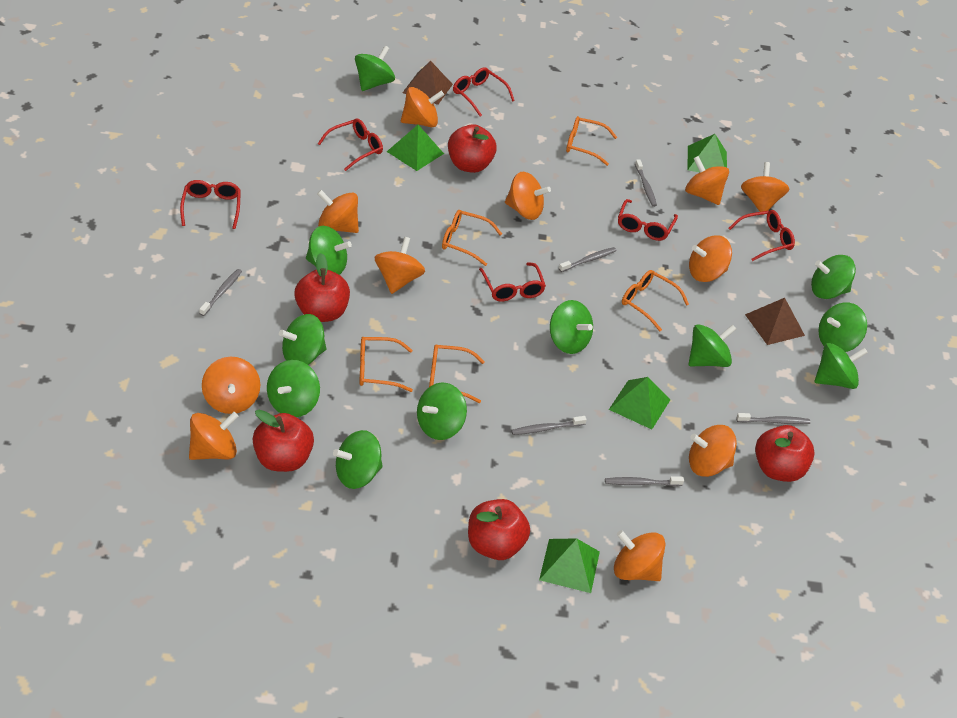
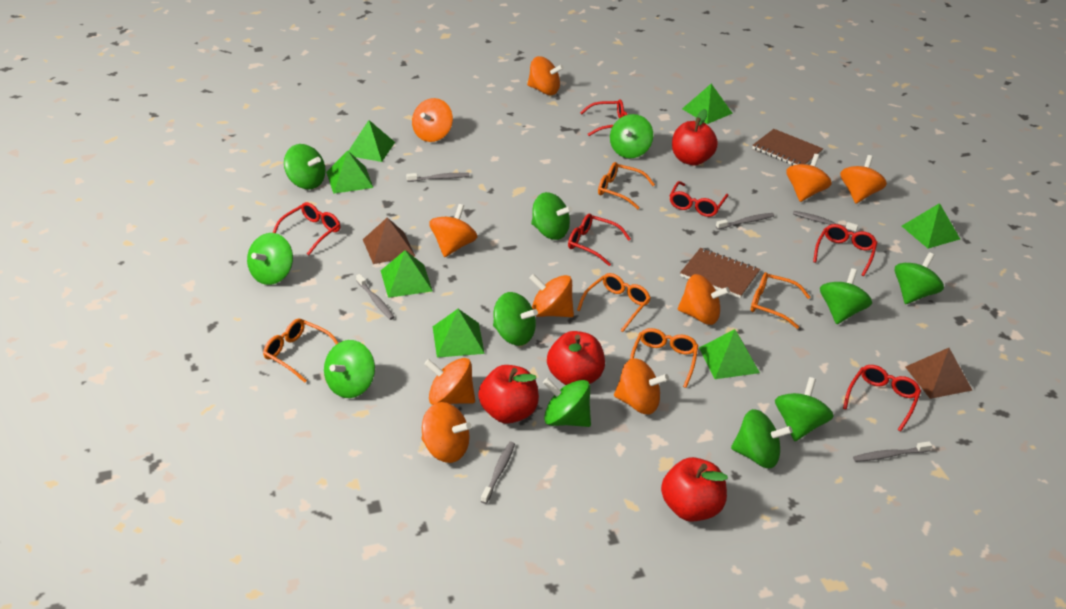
brown notebook: 0 -> 2
green pyramid: 4 -> 7
orange spinning top: 11 -> 10
red apple: 5 -> 4

